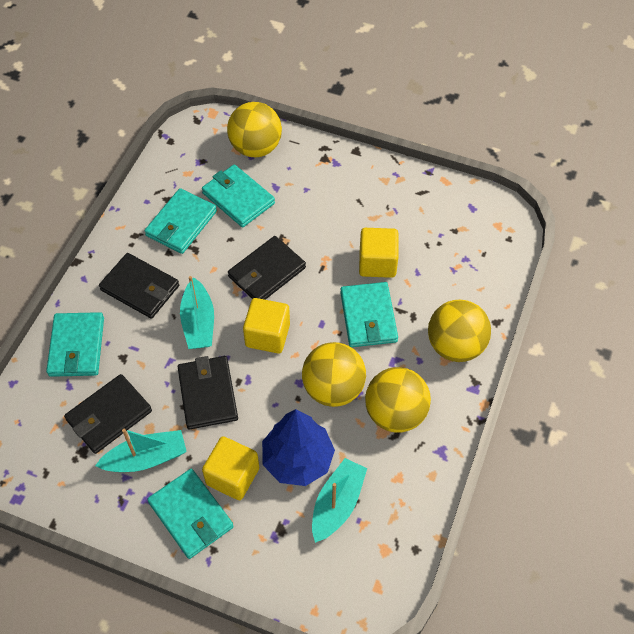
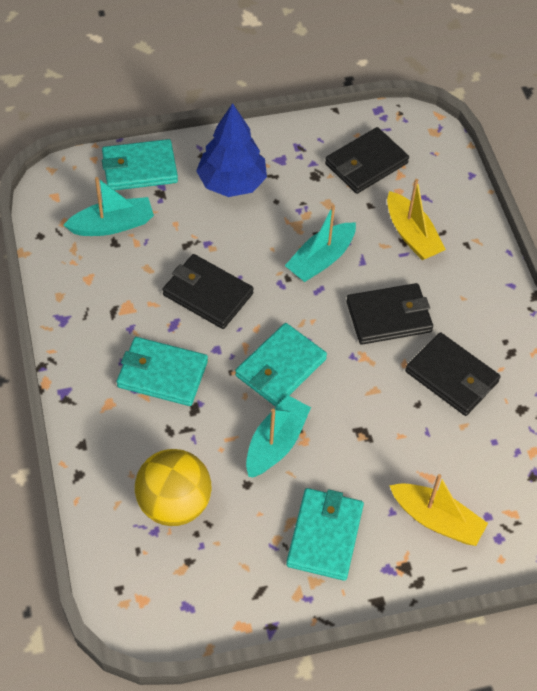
turquoise wallet: 5 -> 4
yellow ball: 4 -> 1
yellow boat: 0 -> 2
yellow cube: 3 -> 0

